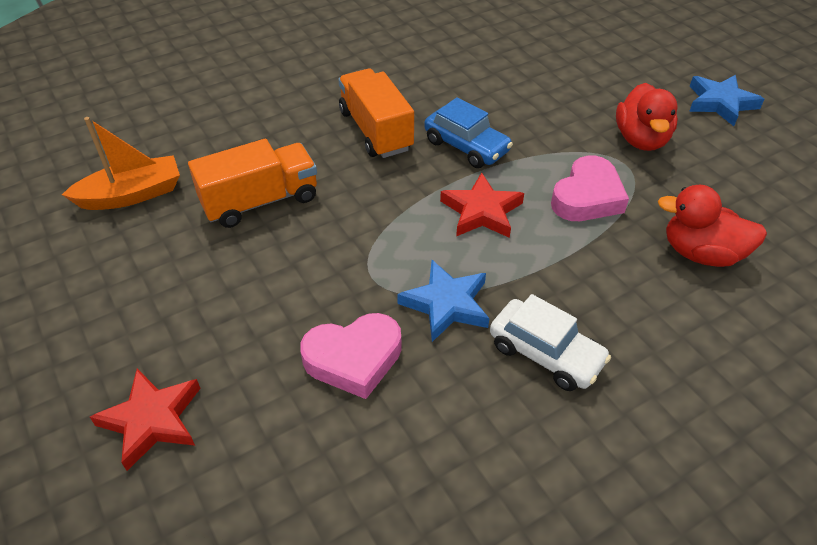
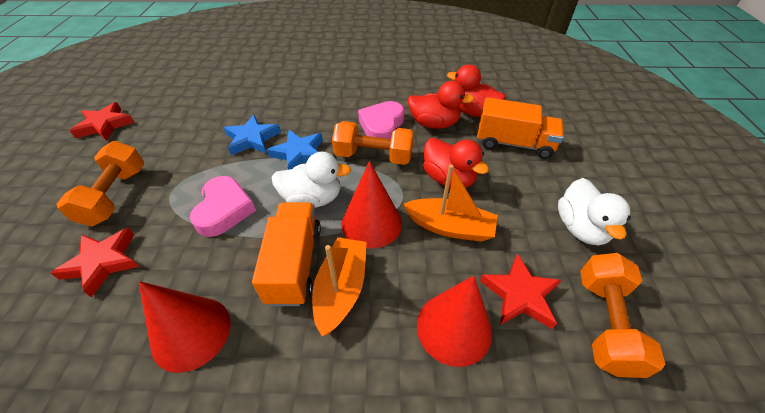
blue car: 1 -> 0
orange boat: 1 -> 2
orange dumbbell: 0 -> 3
red cone: 0 -> 3
red duck: 2 -> 3
red star: 2 -> 3
white car: 1 -> 0
white duck: 0 -> 2

